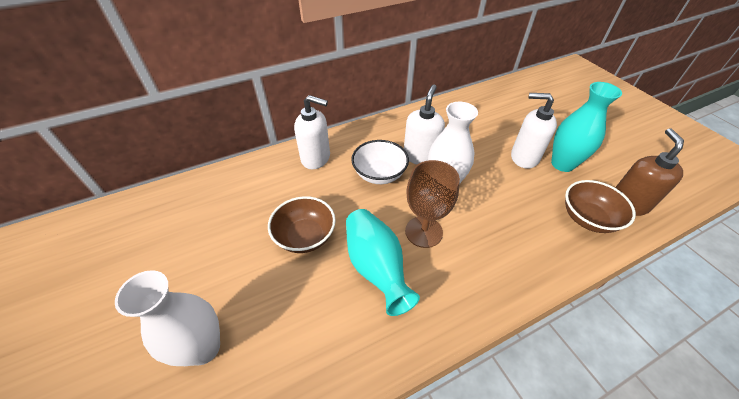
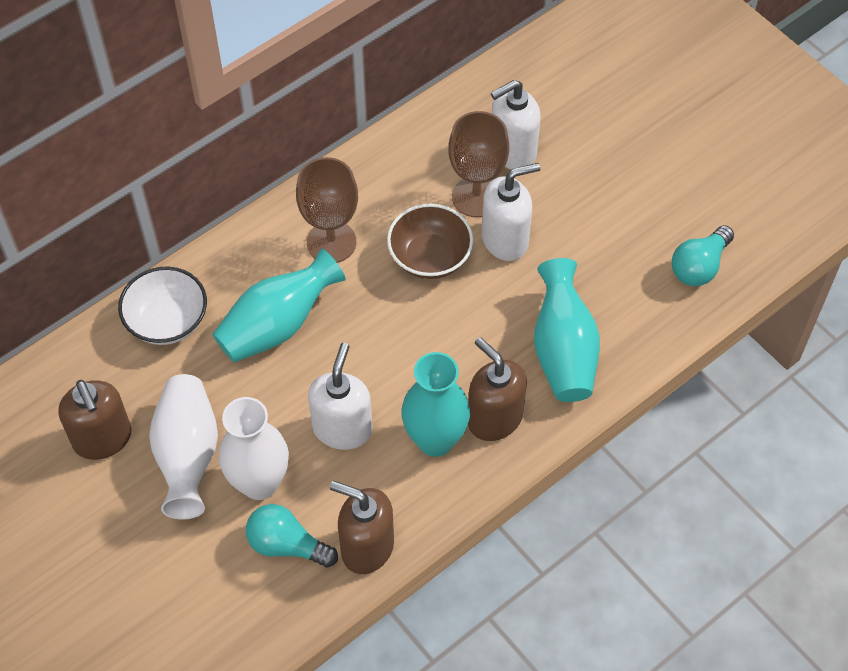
brown bowl: 2 -> 1
brown goblet: 1 -> 2
brown soap dispenser: 1 -> 3
turquoise light bulb: 0 -> 2
turquoise vase: 2 -> 3

